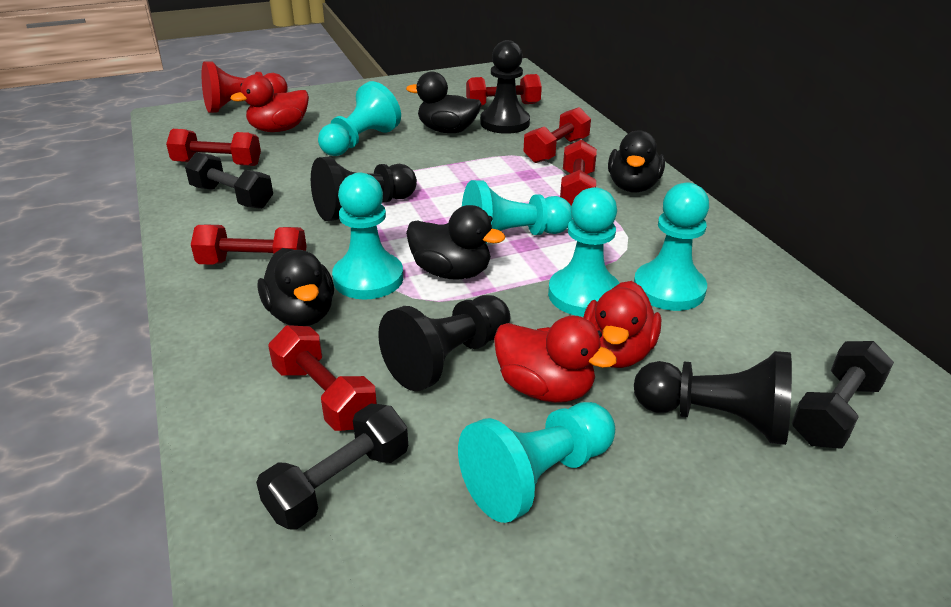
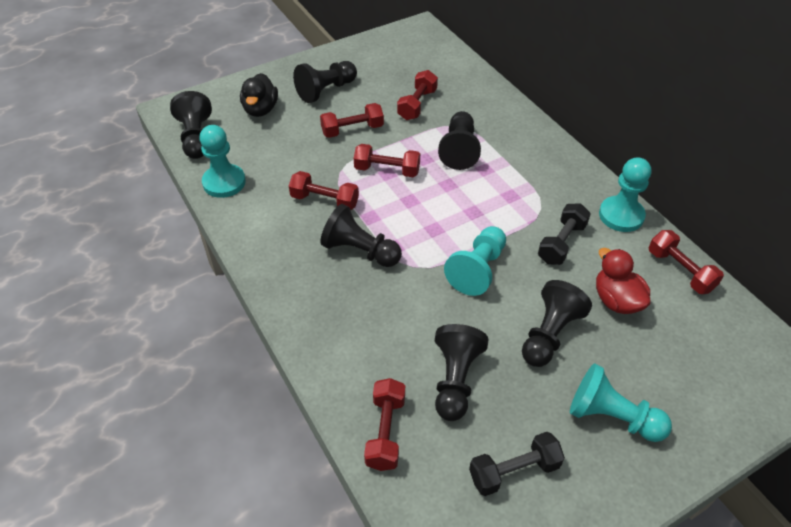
black duck: 4 -> 1
black dumbbell: 3 -> 2
black pawn: 4 -> 6
red duck: 3 -> 1
red pawn: 1 -> 0
turquoise pawn: 6 -> 4

